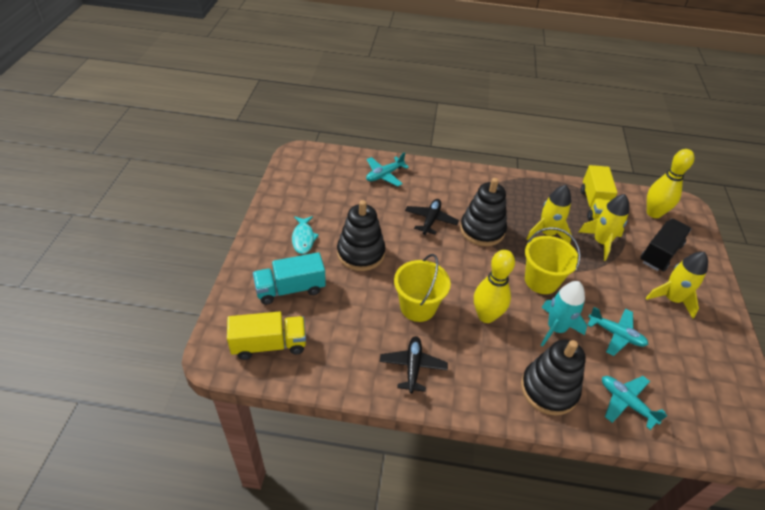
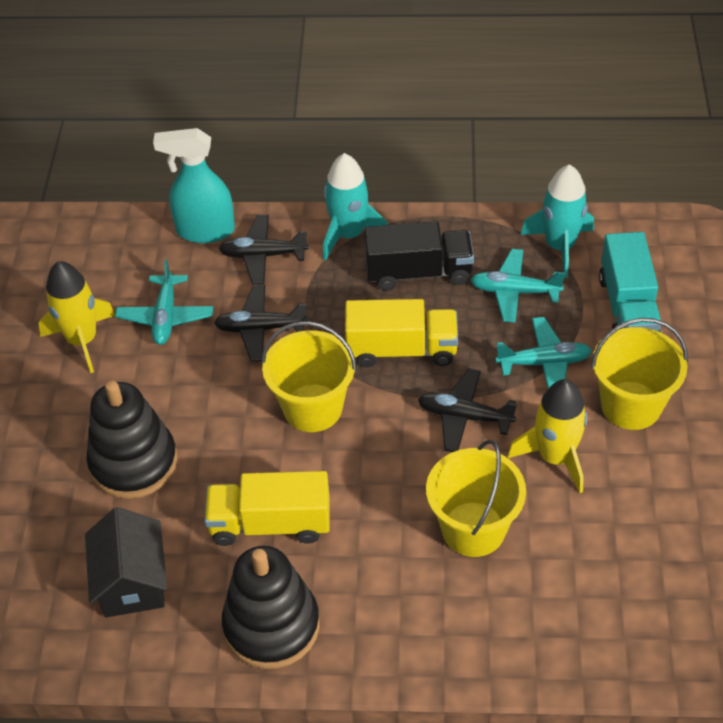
black house: 0 -> 1
black plane: 2 -> 3
black stacking toy: 3 -> 2
turquoise fish: 1 -> 0
turquoise rocket: 1 -> 2
turquoise spray bottle: 0 -> 1
yellow bowling pin: 2 -> 0
yellow bucket: 2 -> 3
yellow rocket: 3 -> 2

